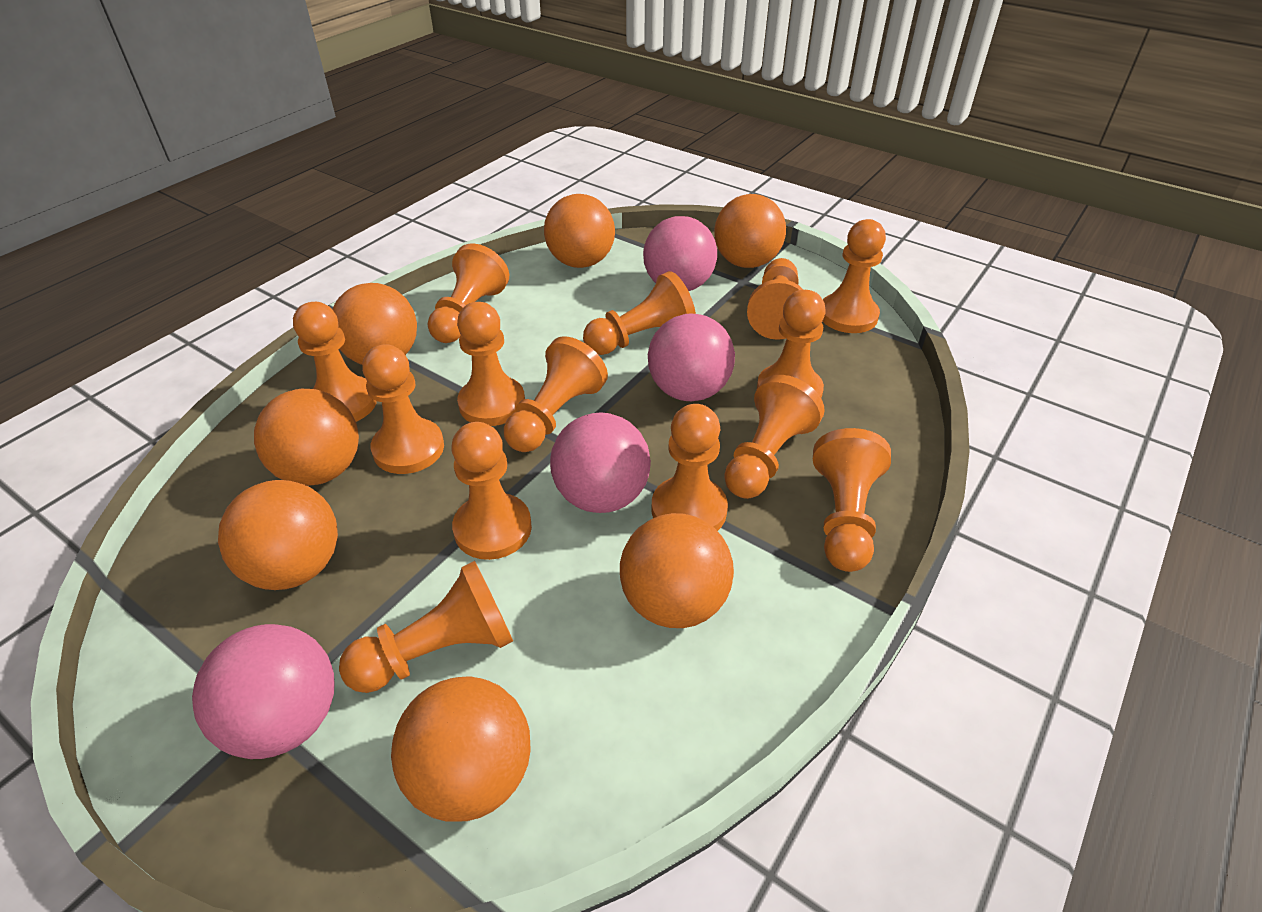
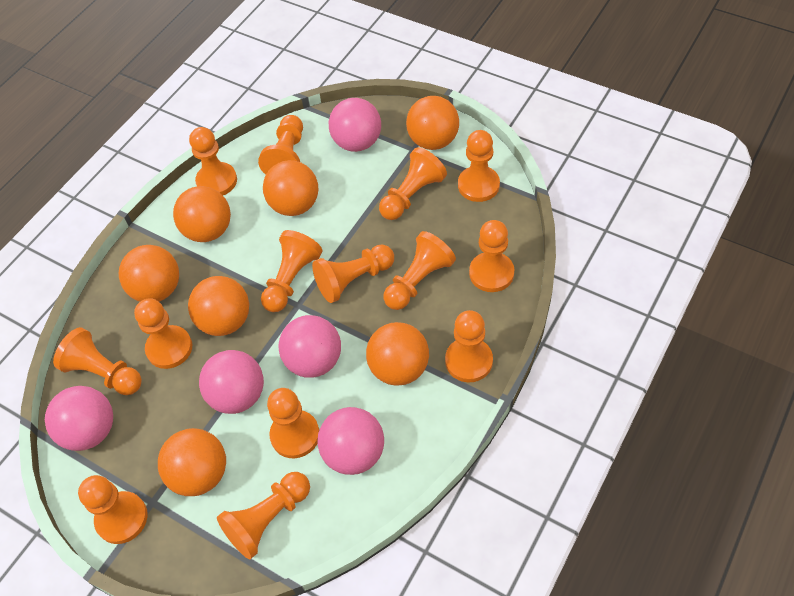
pink ball: 4 -> 5

